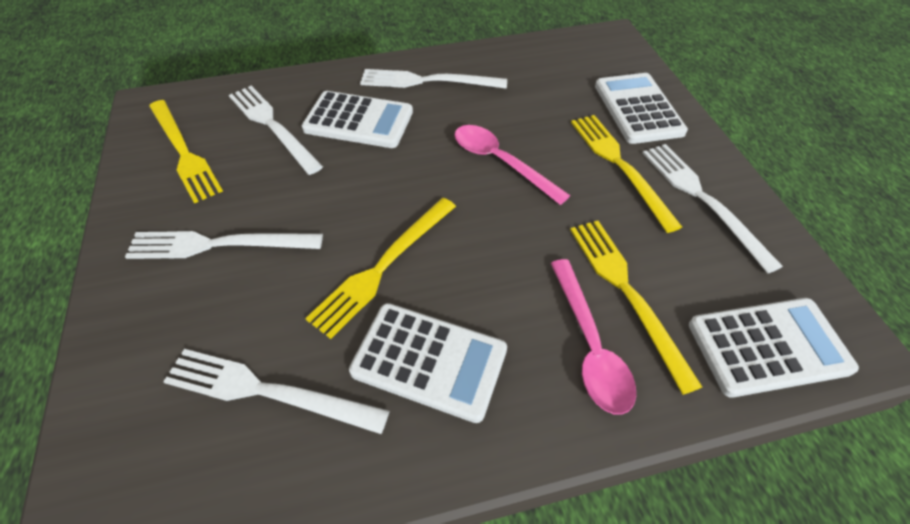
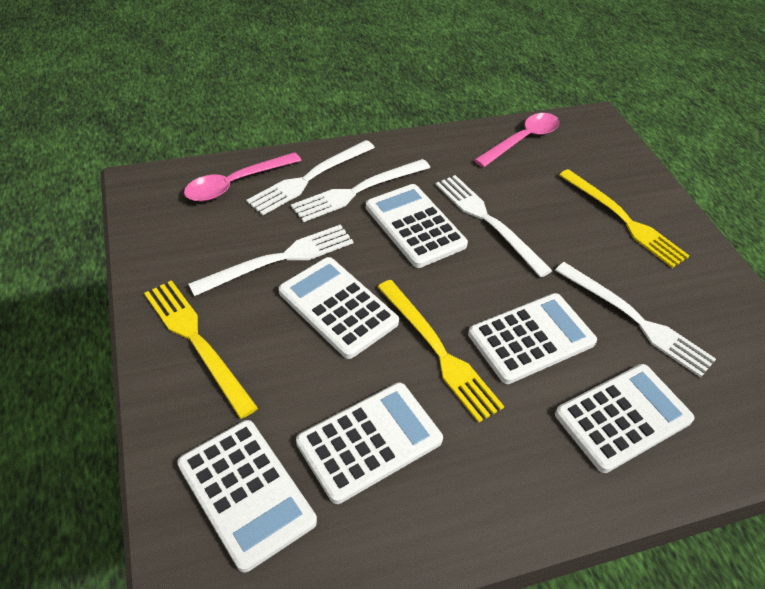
white calculator: 4 -> 6
yellow fork: 4 -> 3

